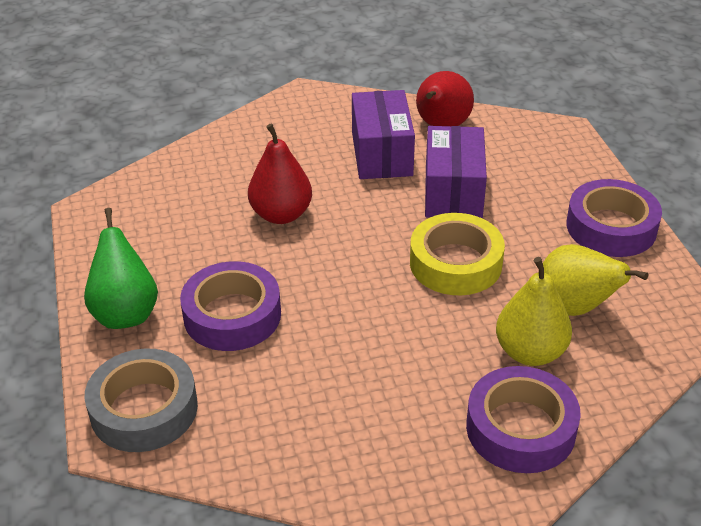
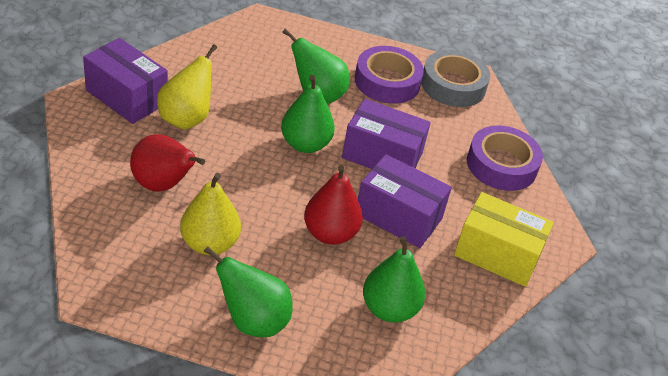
green pear: 1 -> 4
purple box: 2 -> 3
purple tape: 3 -> 2
yellow box: 0 -> 1
yellow tape: 1 -> 0

